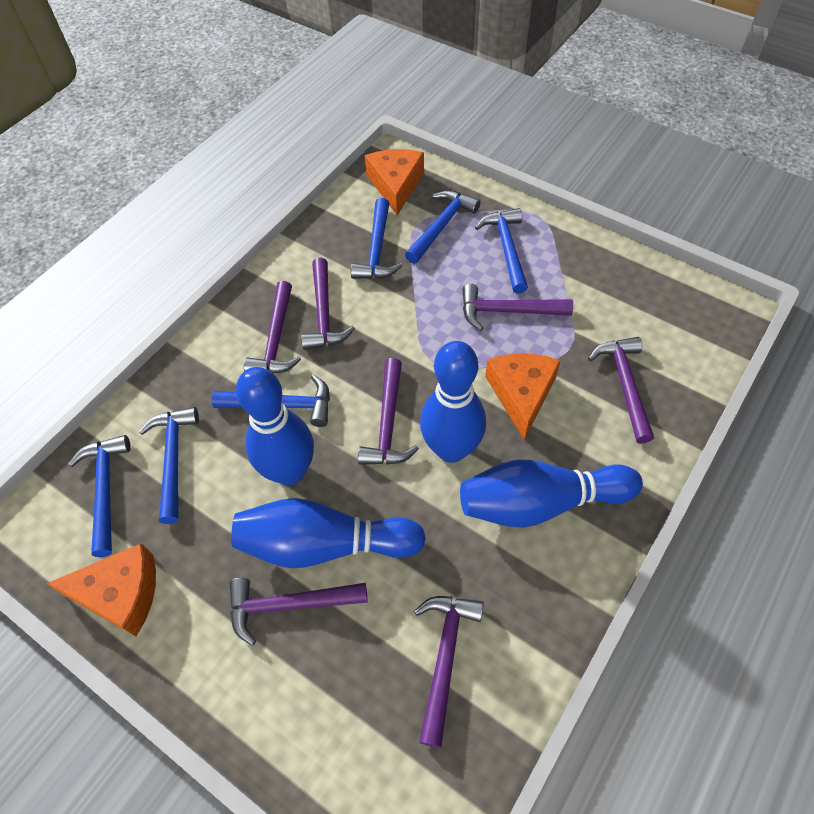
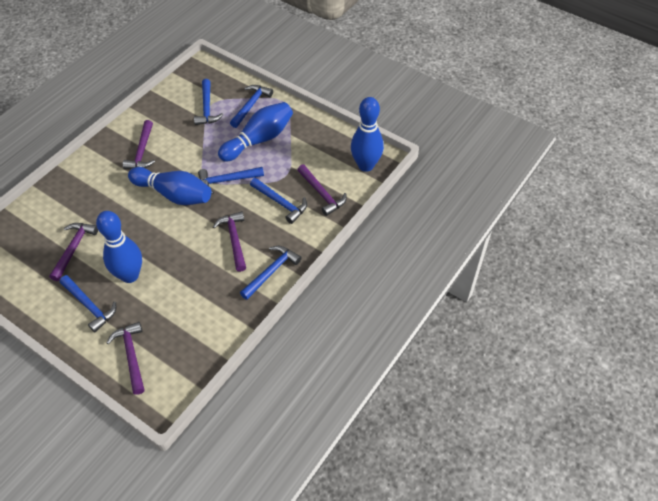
orange cheese: 3 -> 0
purple hammer: 7 -> 5

